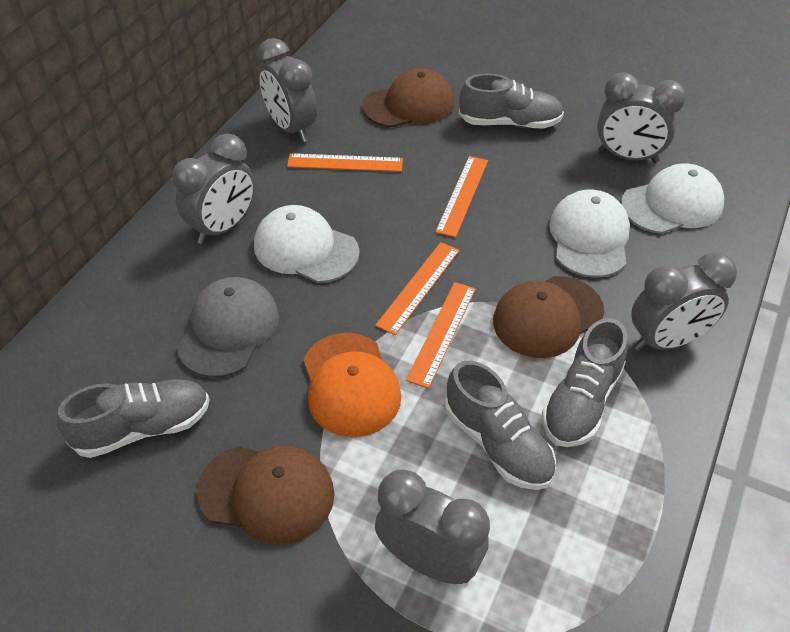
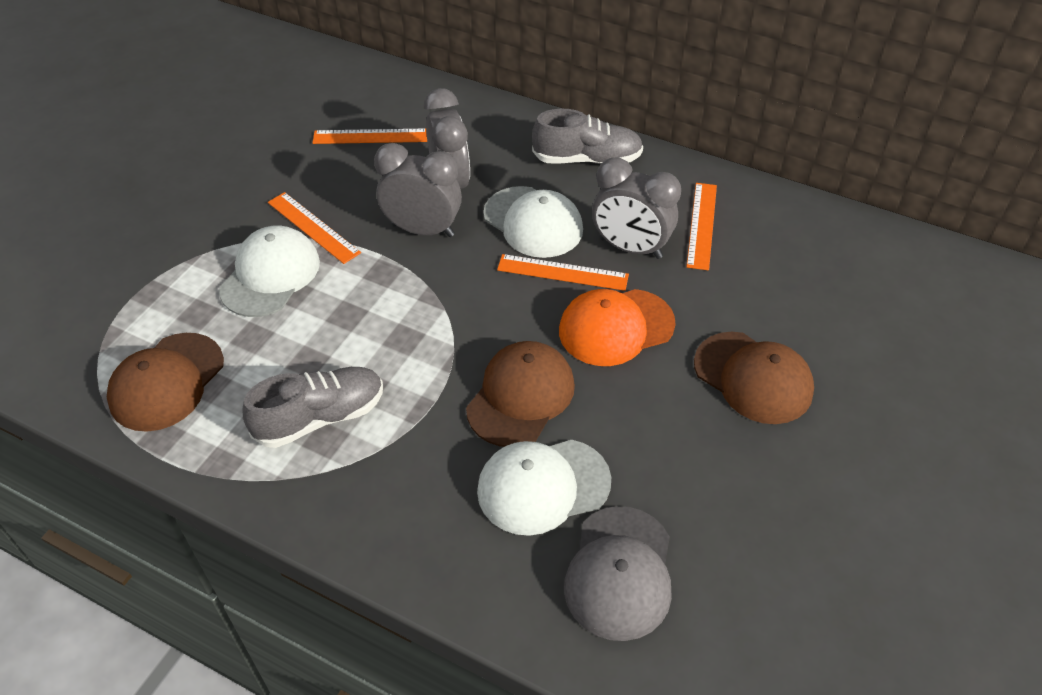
grey clock: 5 -> 3
grey shoe: 4 -> 2

